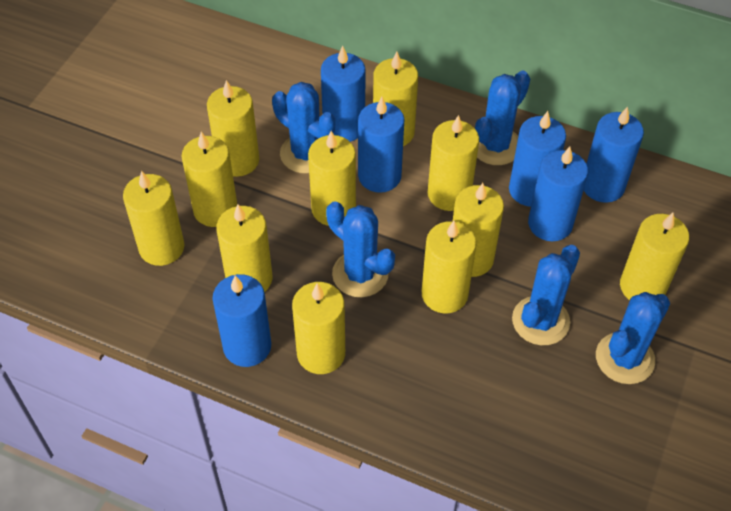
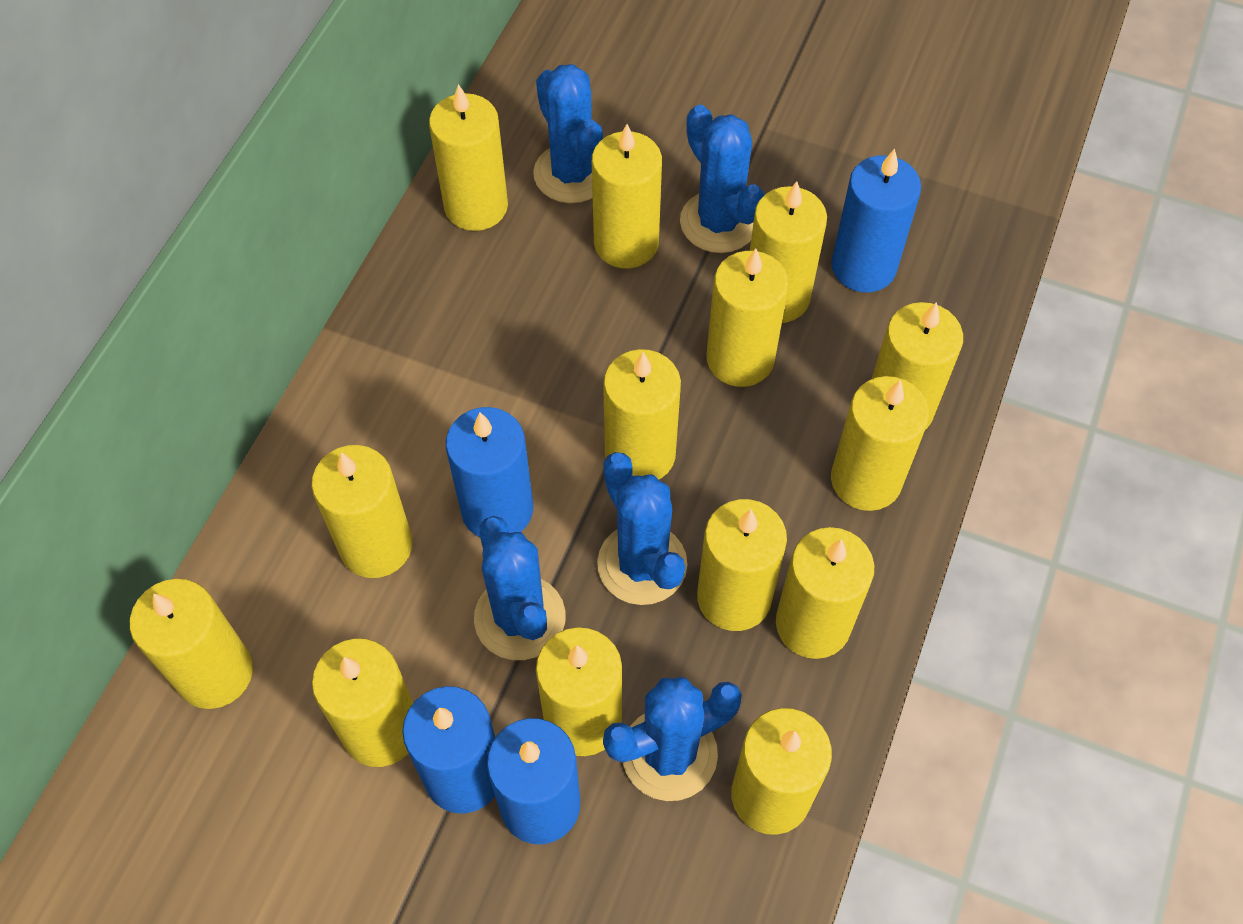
blue candle: 6 -> 4
yellow candle: 11 -> 14

